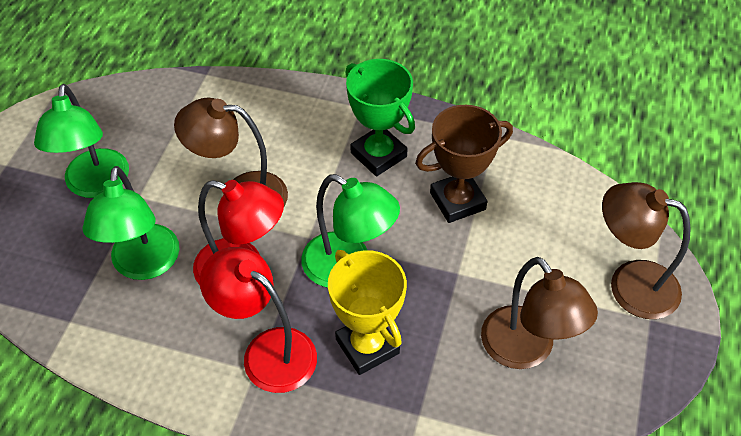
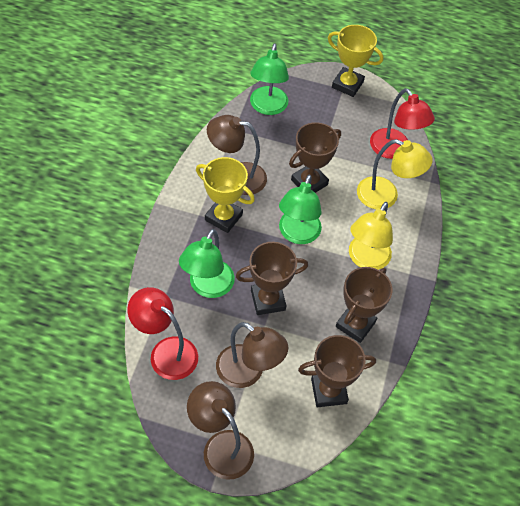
brown trophy: 1 -> 4
green trophy: 1 -> 0
yellow lamp: 0 -> 2
yellow trophy: 1 -> 2

